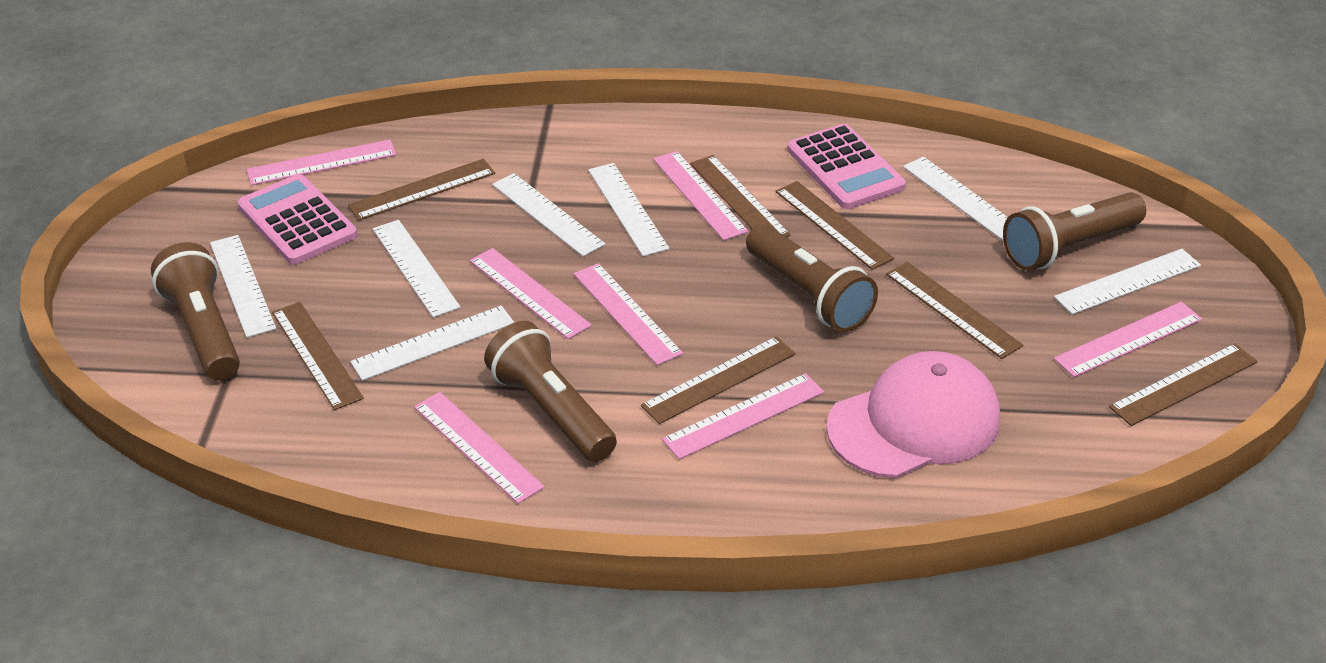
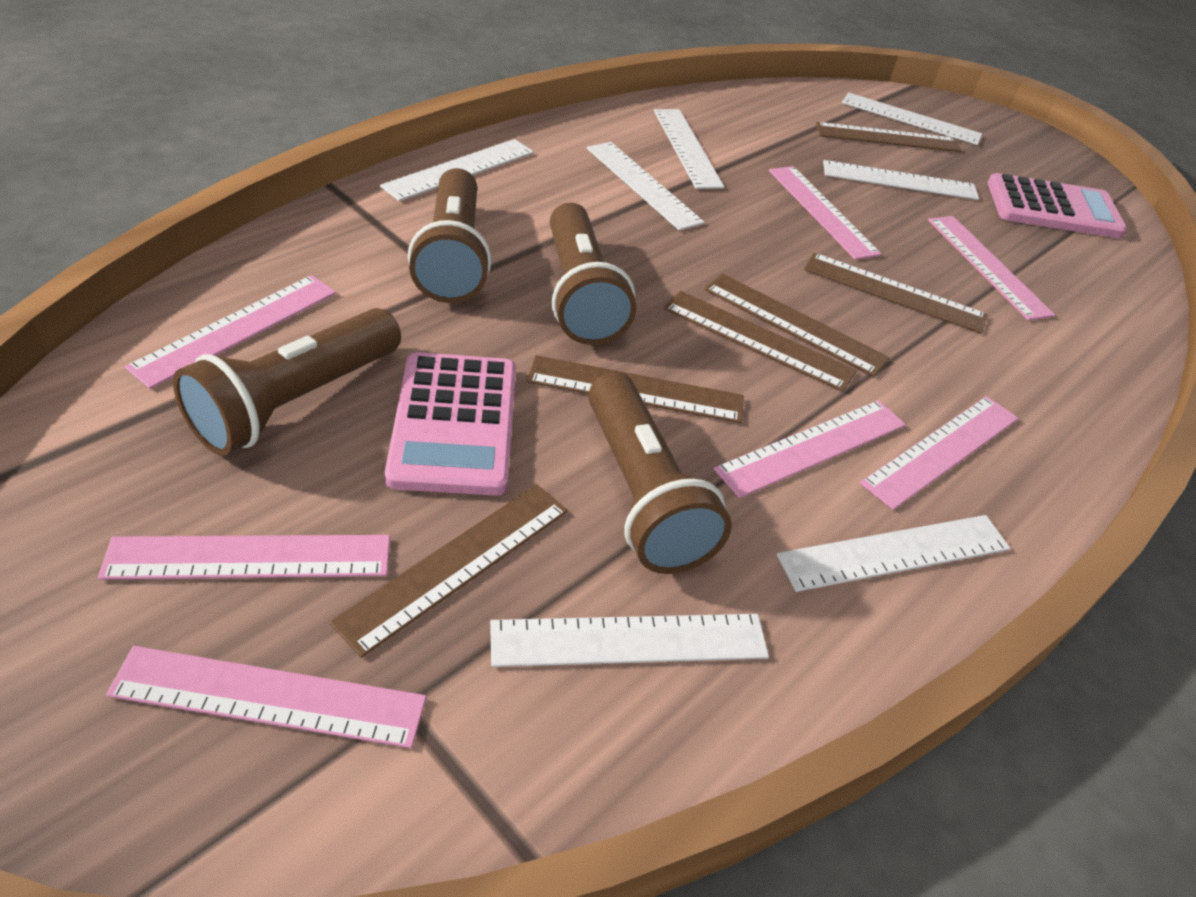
brown ruler: 7 -> 6
pink cap: 1 -> 0

